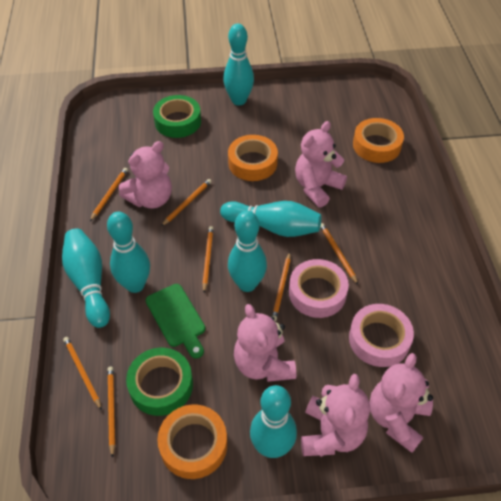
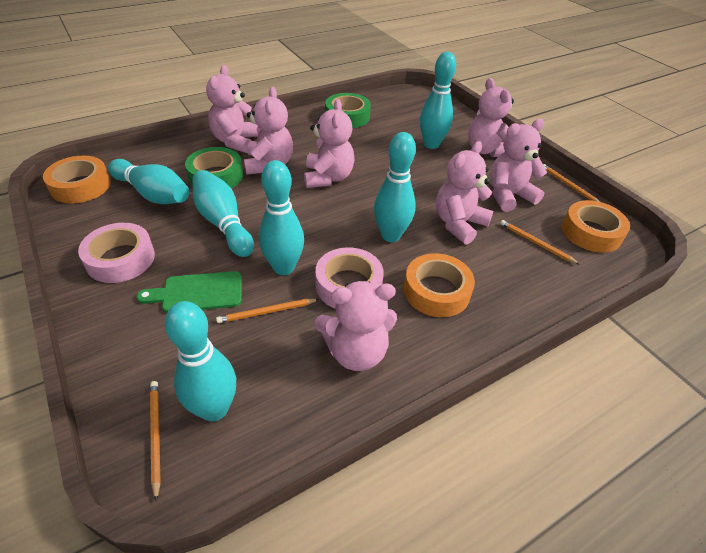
orange pencil: 7 -> 4
pink teddy bear: 5 -> 7

